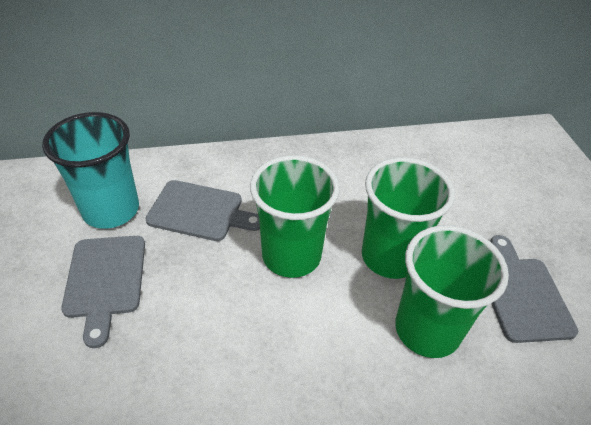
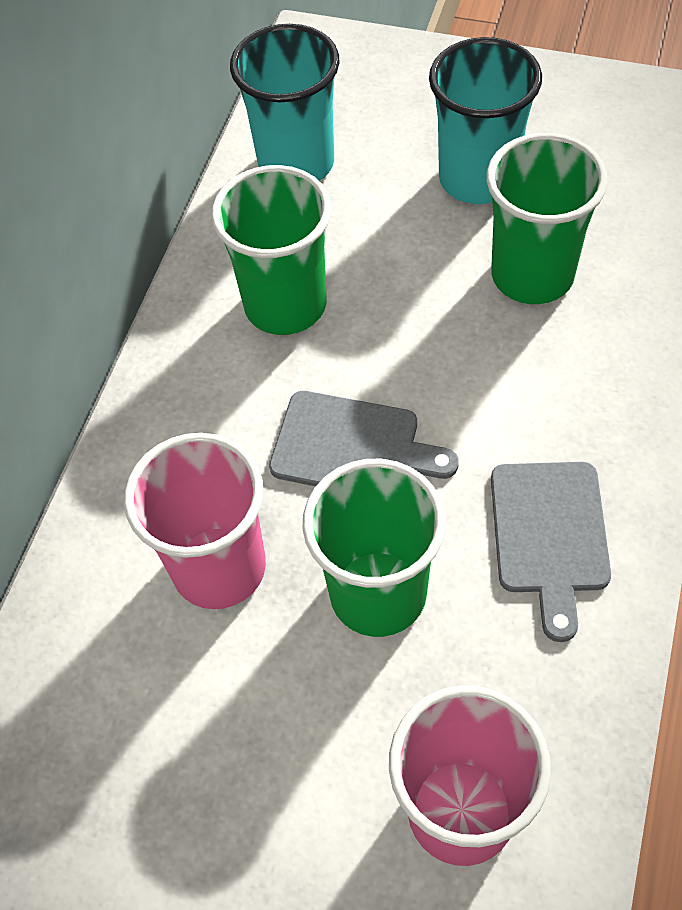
grey cutting board: 3 -> 2
pink cup: 0 -> 2
turquoise cup: 1 -> 2

